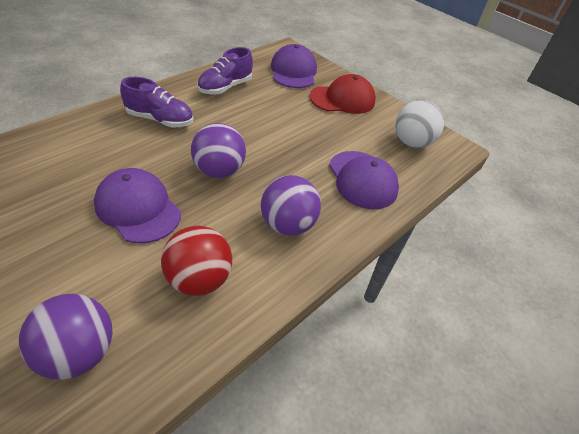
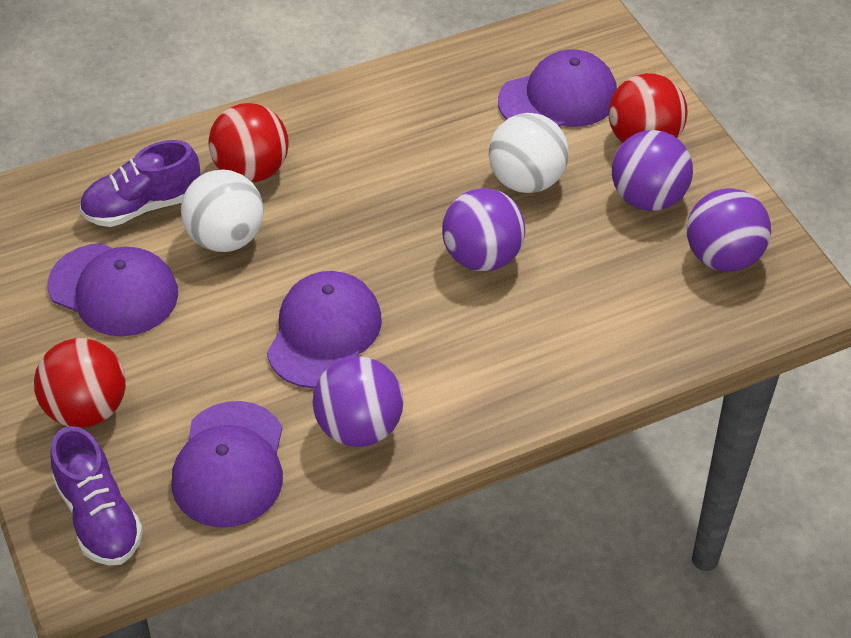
purple ball: 3 -> 4
purple cap: 3 -> 4
red ball: 1 -> 3
red cap: 1 -> 0
white ball: 1 -> 2

